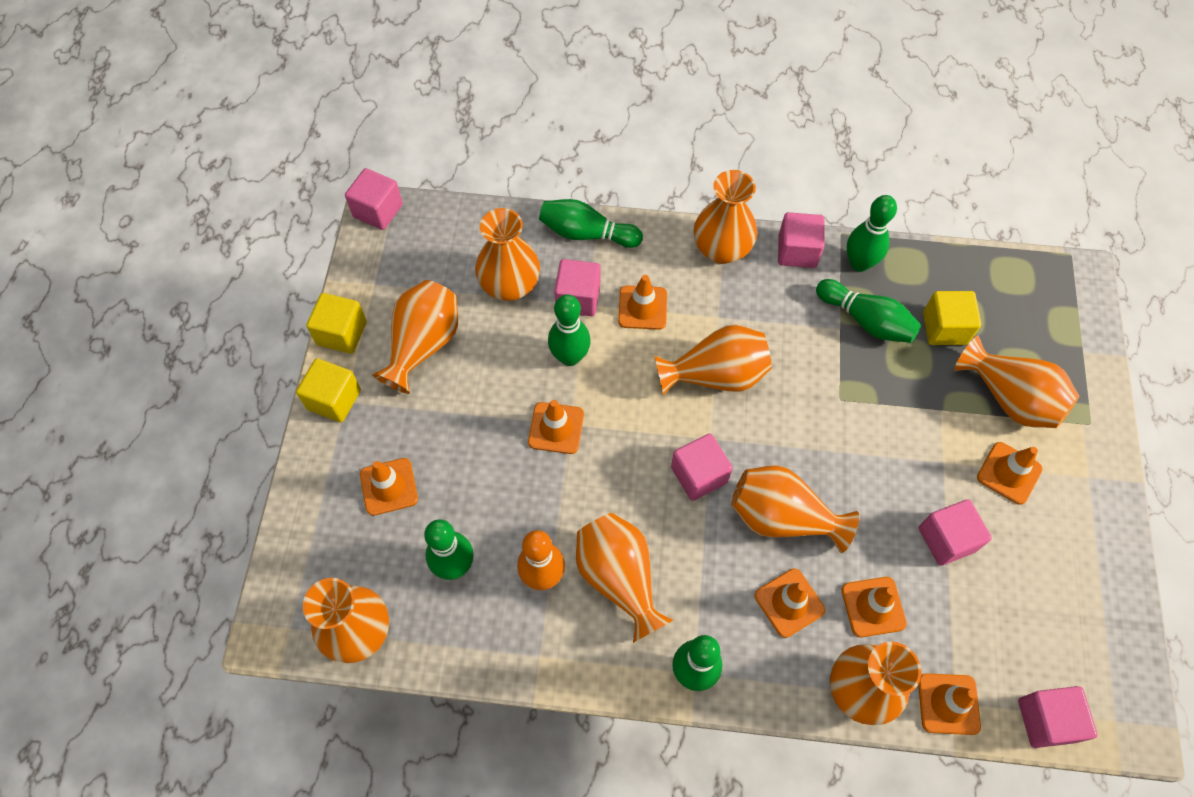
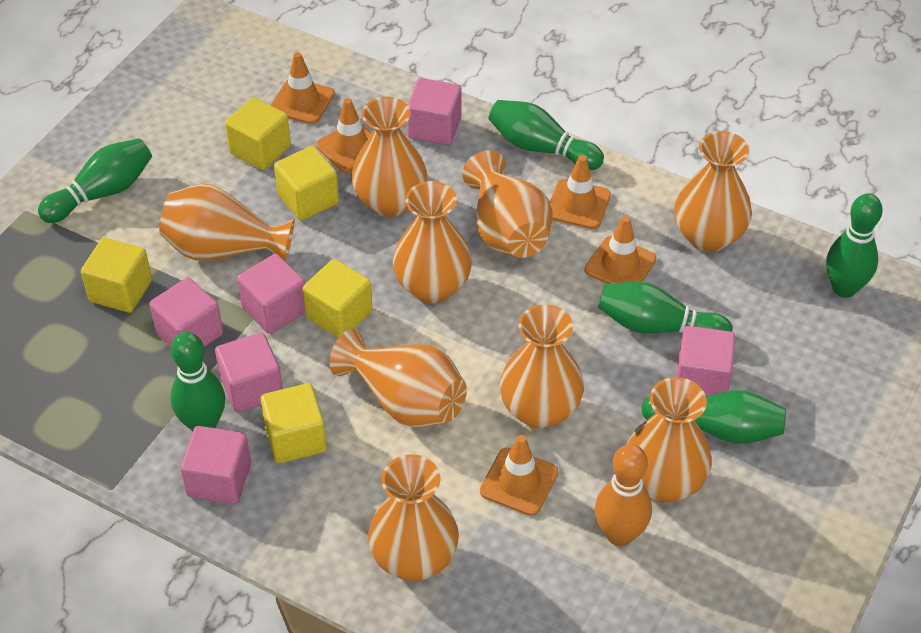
orange traffic cone: 7 -> 5
yellow cube: 3 -> 5

